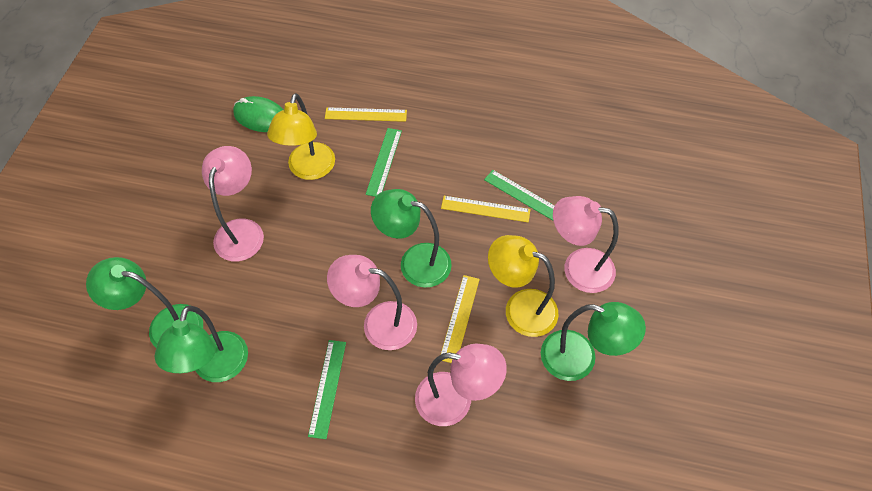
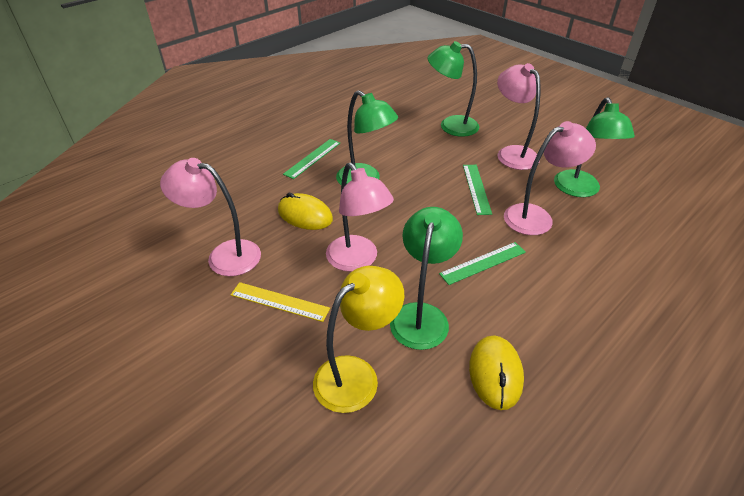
green mouse: 1 -> 0
yellow lamp: 2 -> 1
yellow mouse: 0 -> 2
yellow ruler: 3 -> 1

